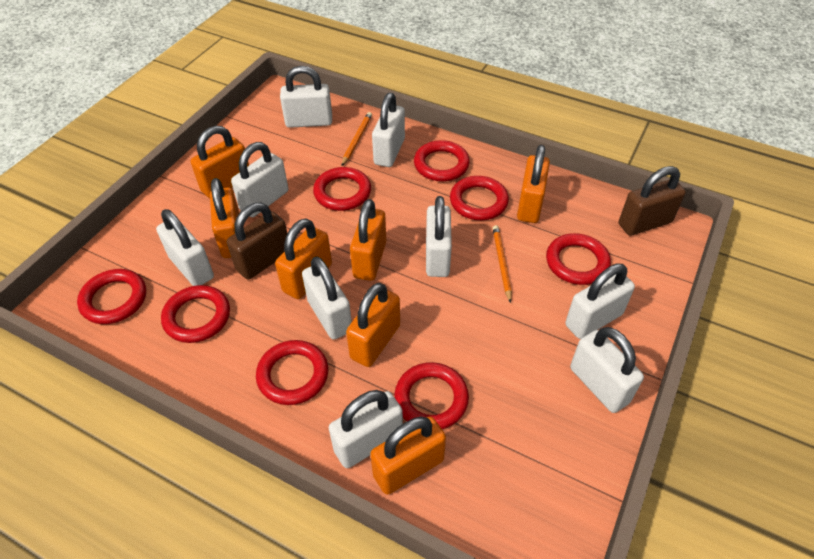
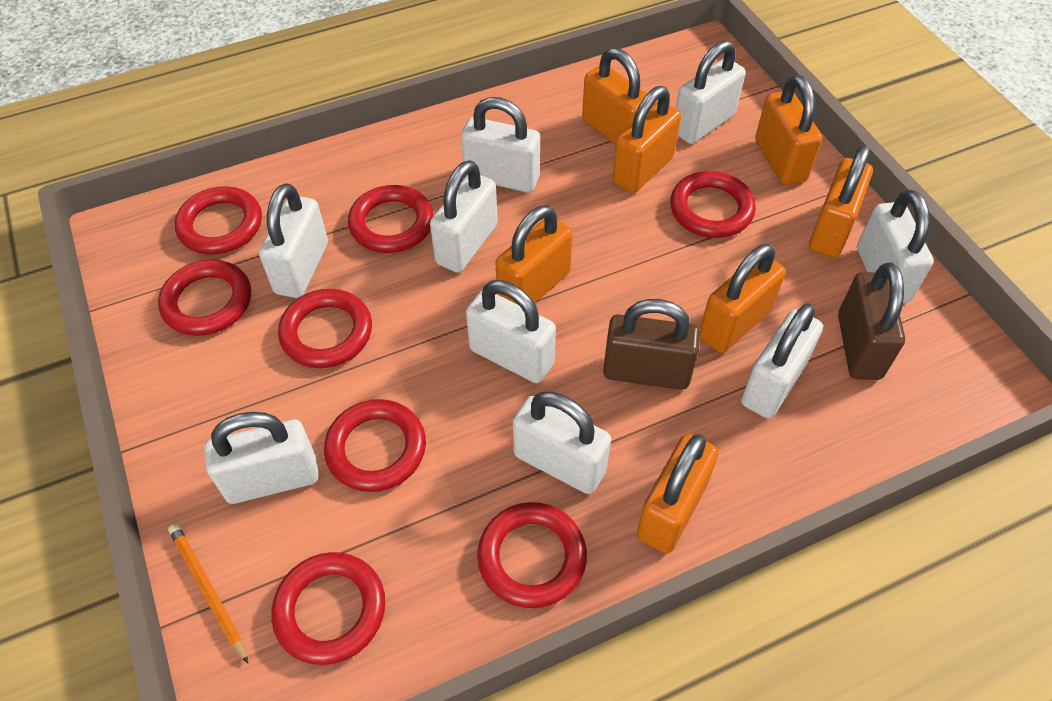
orange pencil: 2 -> 1

